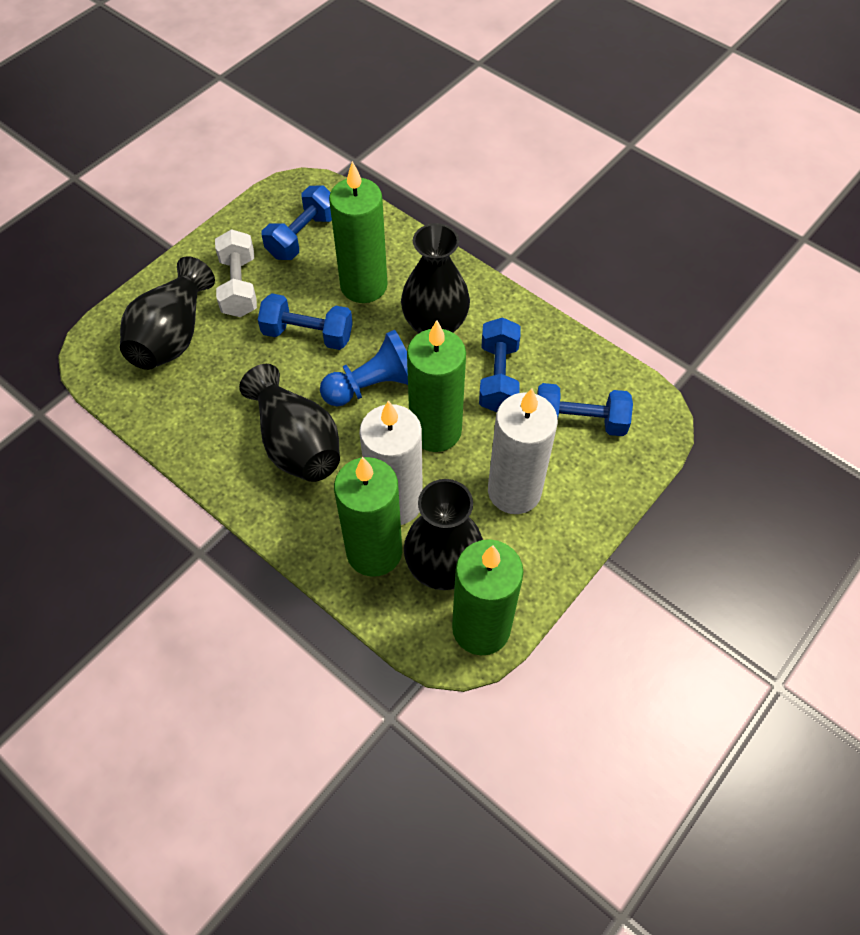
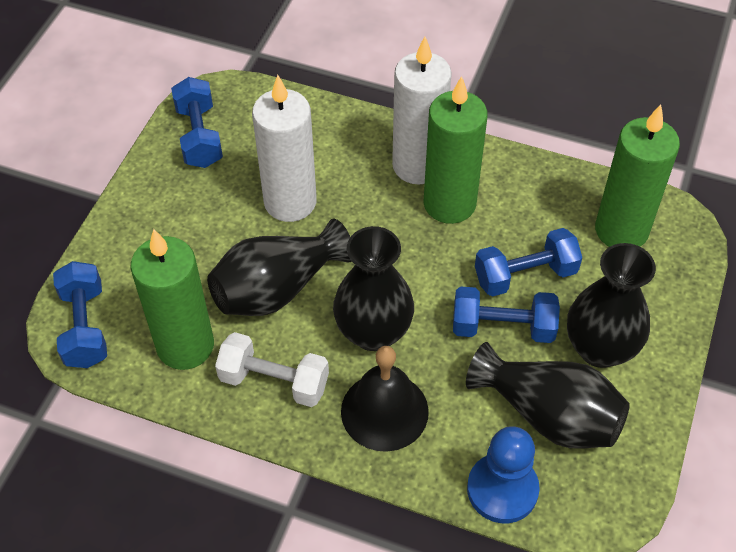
black bell: 0 -> 1
green candle: 4 -> 3

